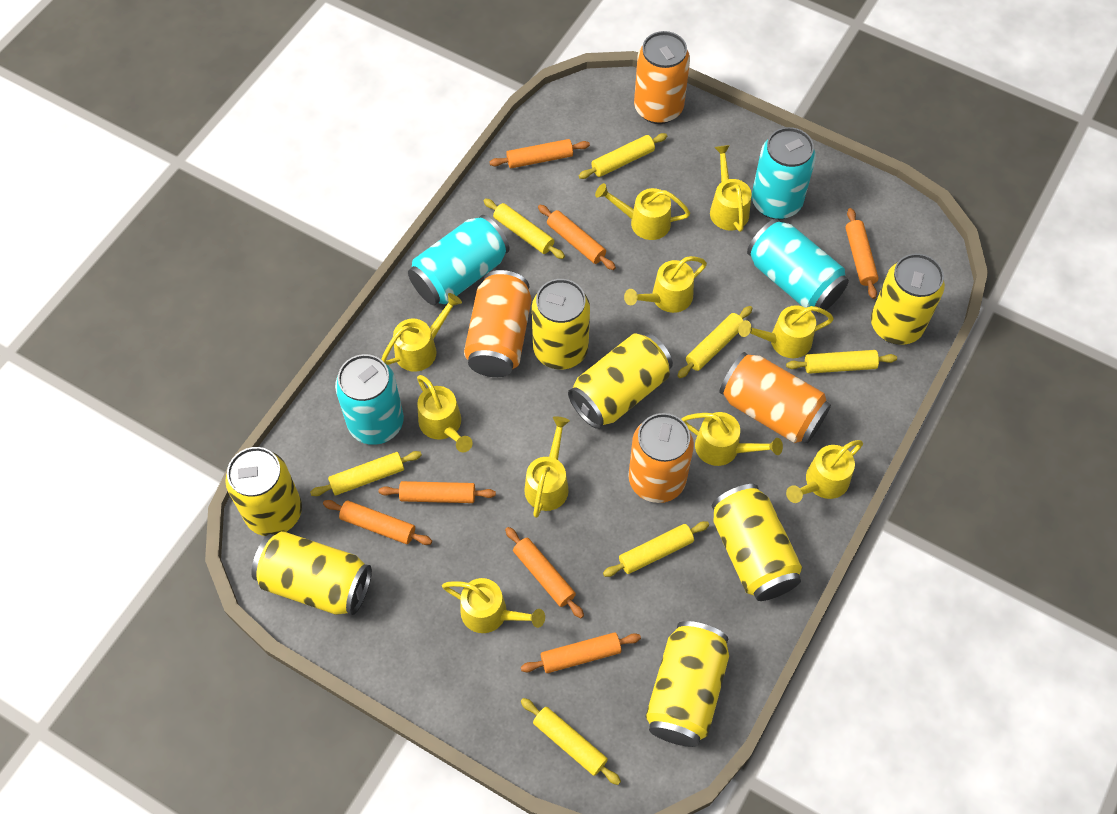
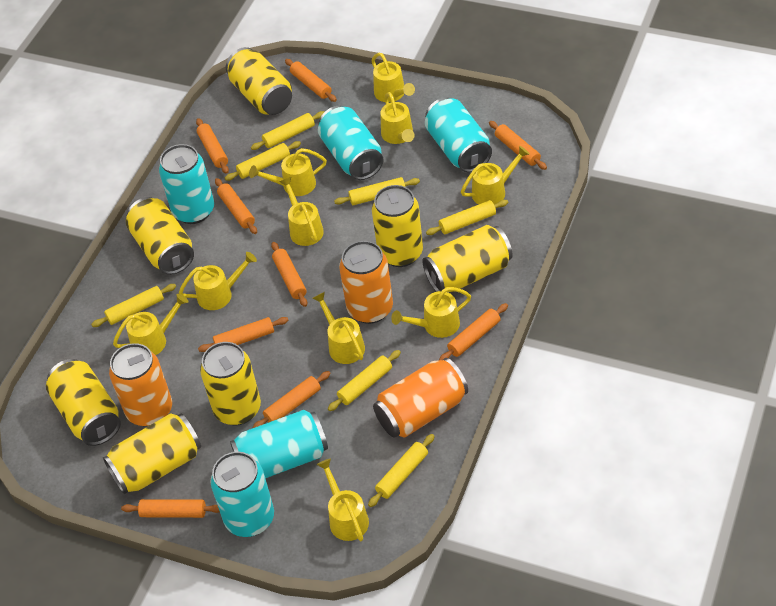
orange can: 4 -> 3
orange rolling pin: 7 -> 9
turquoise can: 4 -> 5

